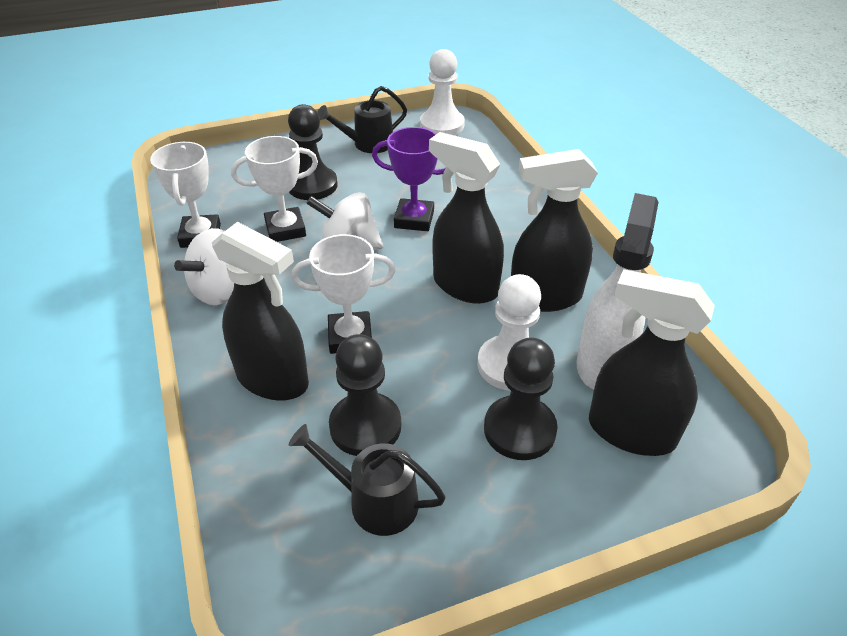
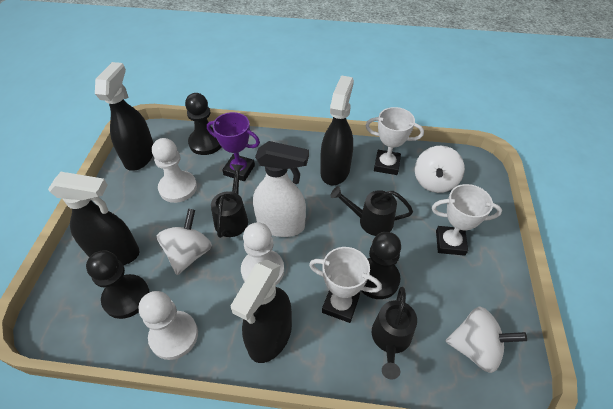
black watering can: 2 -> 3
white pawn: 2 -> 3
white spinning top: 2 -> 3

